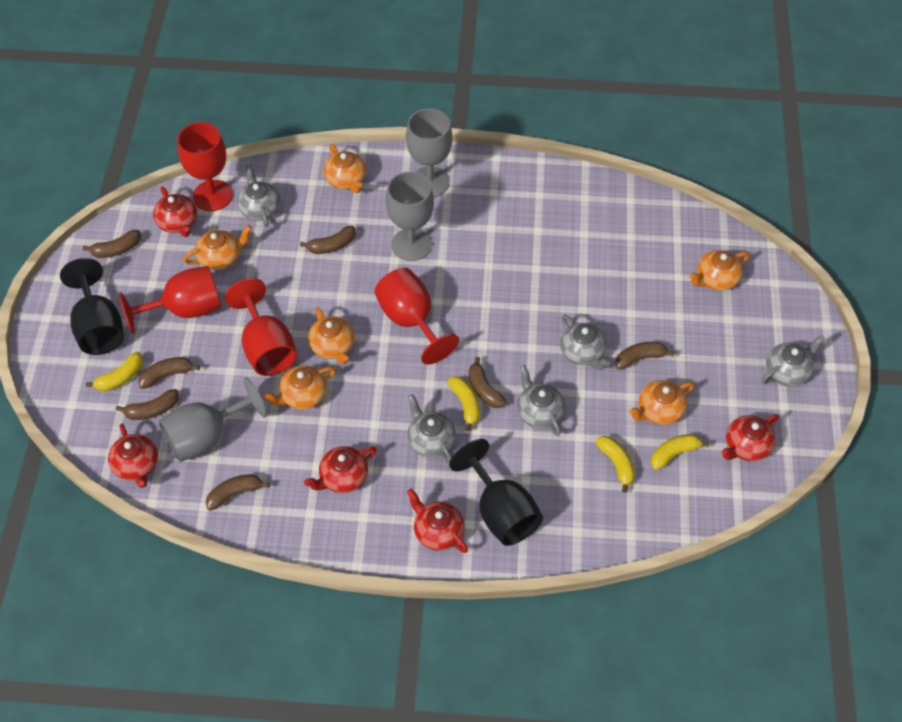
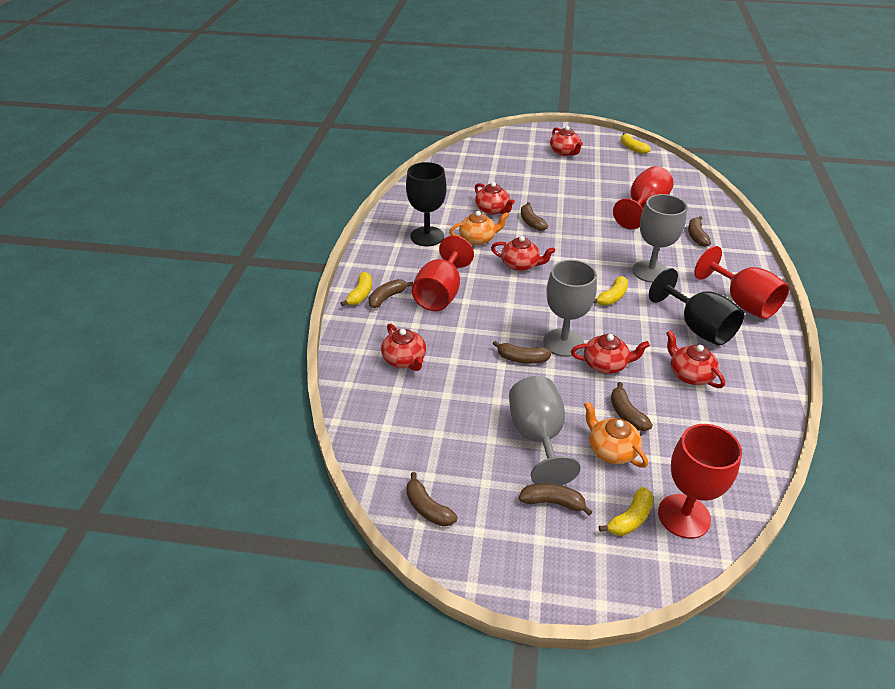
grey teapot: 5 -> 0
orange teapot: 6 -> 2
red teapot: 5 -> 6

